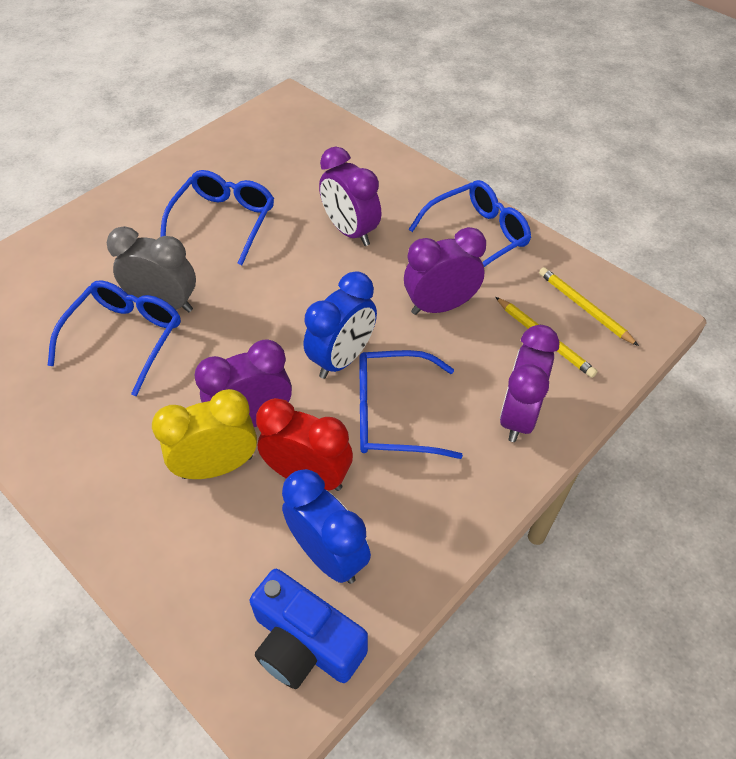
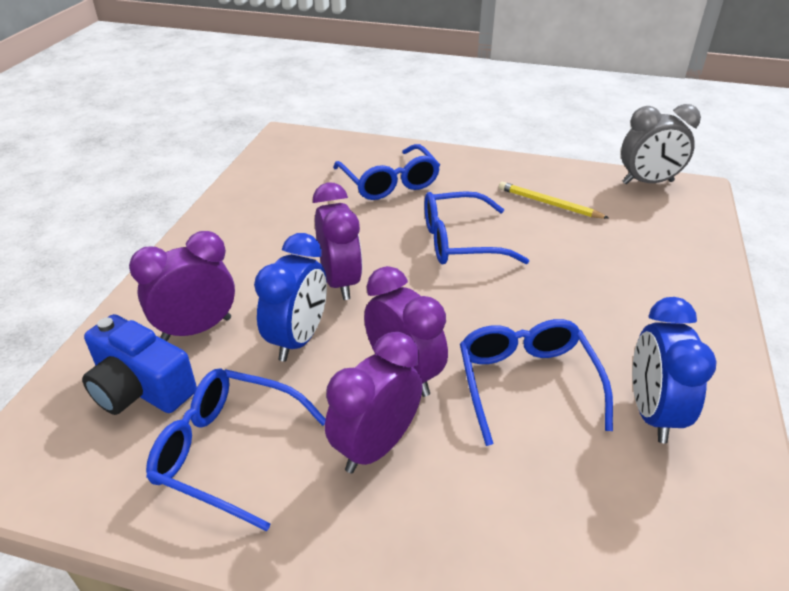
red clock: 1 -> 0
yellow clock: 1 -> 0
yellow pencil: 2 -> 1

